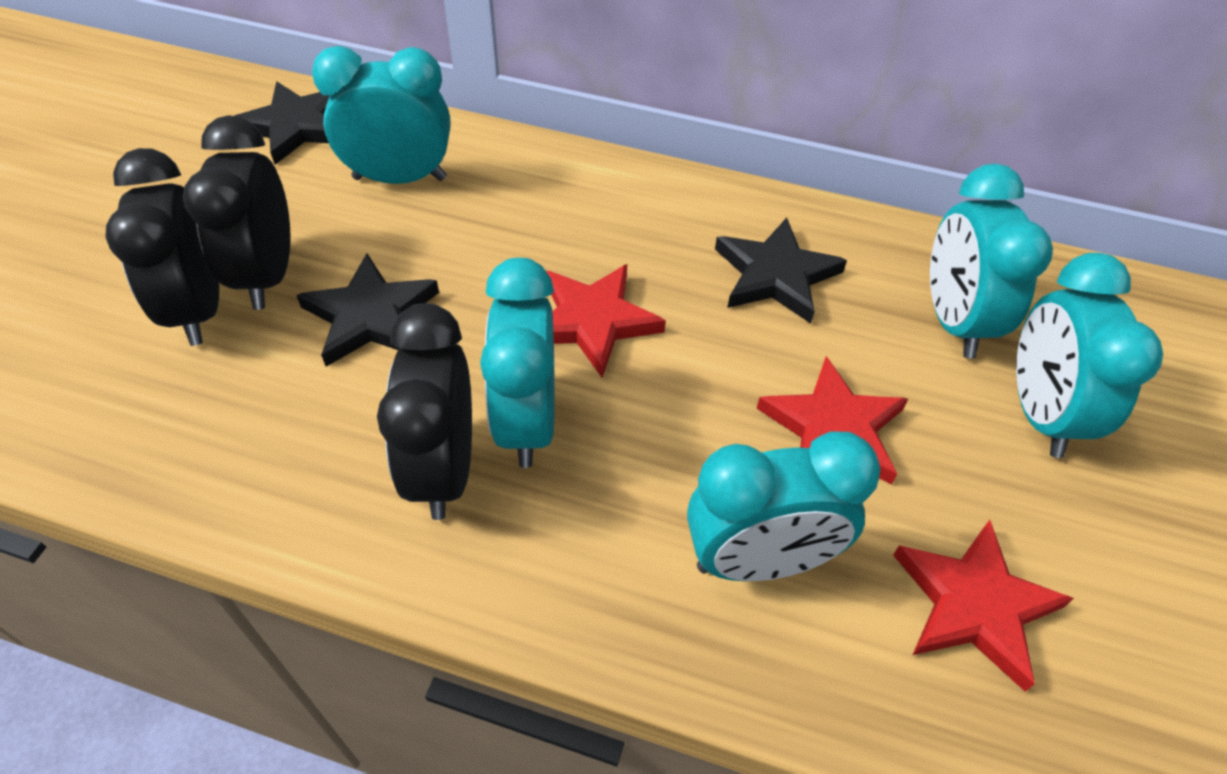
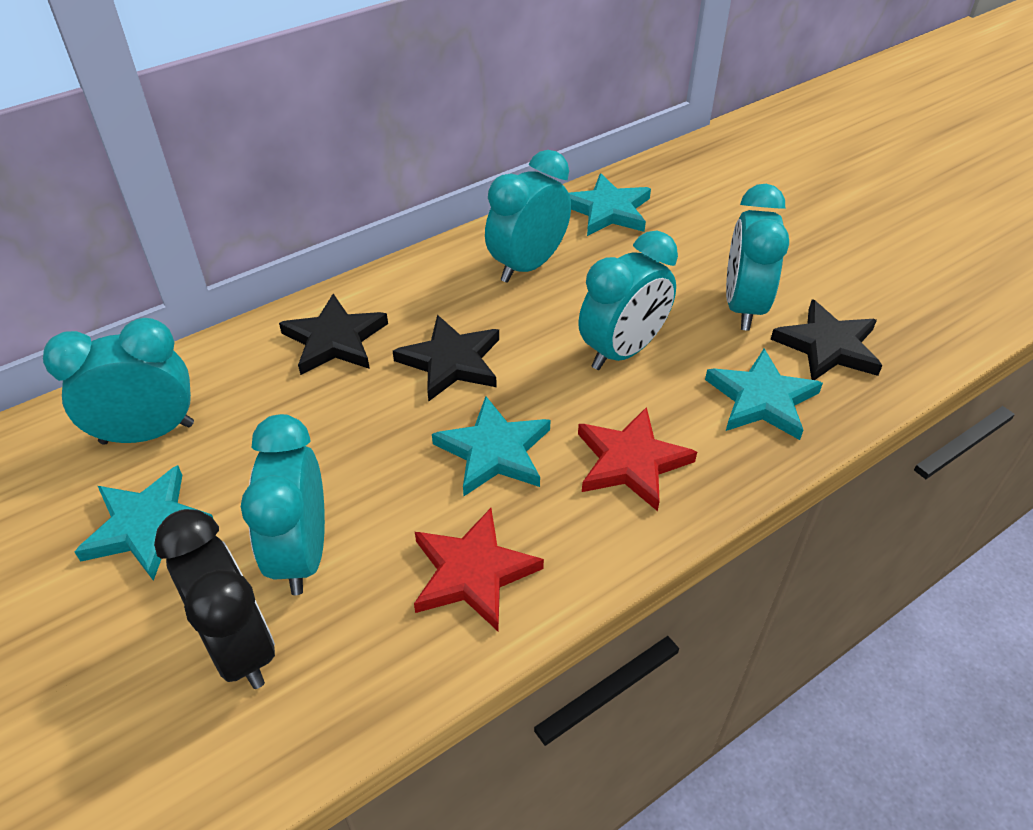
black clock: 3 -> 1
red star: 3 -> 2
turquoise star: 0 -> 4

